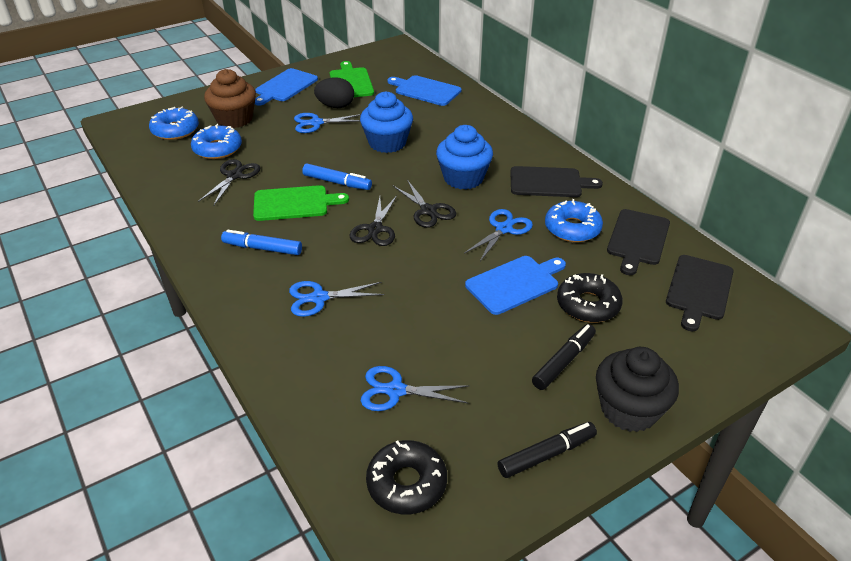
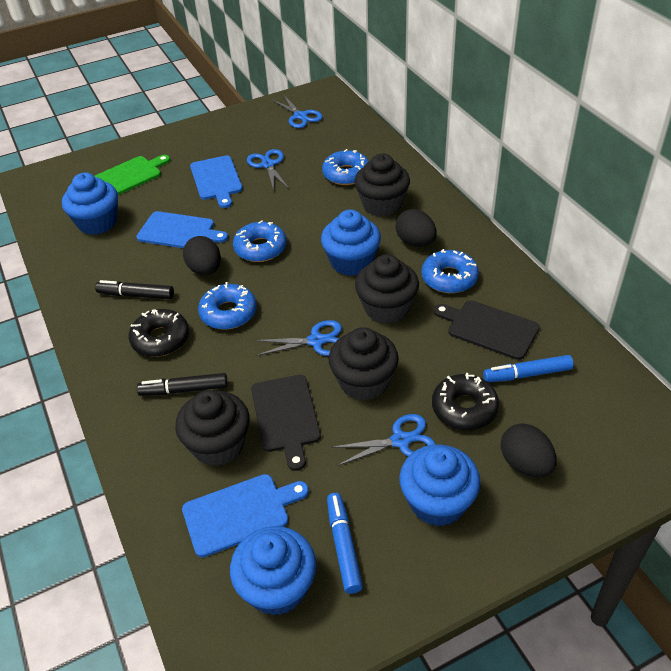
black cupcake: 1 -> 4
black cutting board: 3 -> 2
black egg: 1 -> 3
black scissors: 3 -> 0
blue cupcake: 2 -> 4
blue donut: 3 -> 4
brown cupcake: 1 -> 0
green cutting board: 2 -> 1

